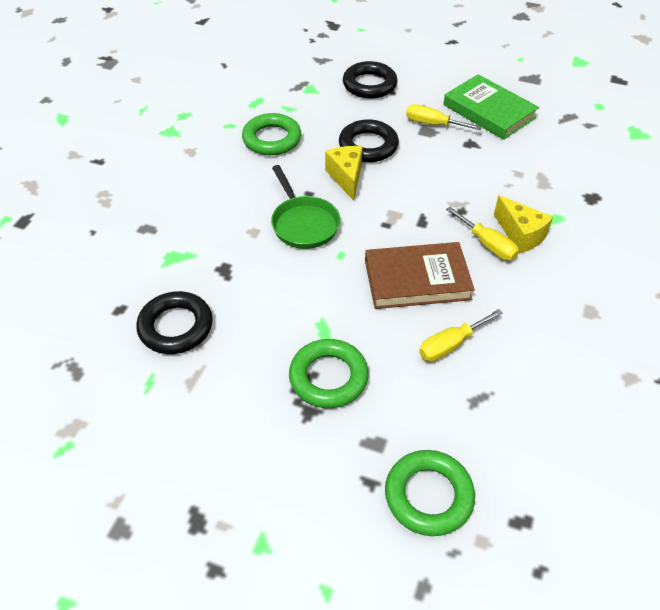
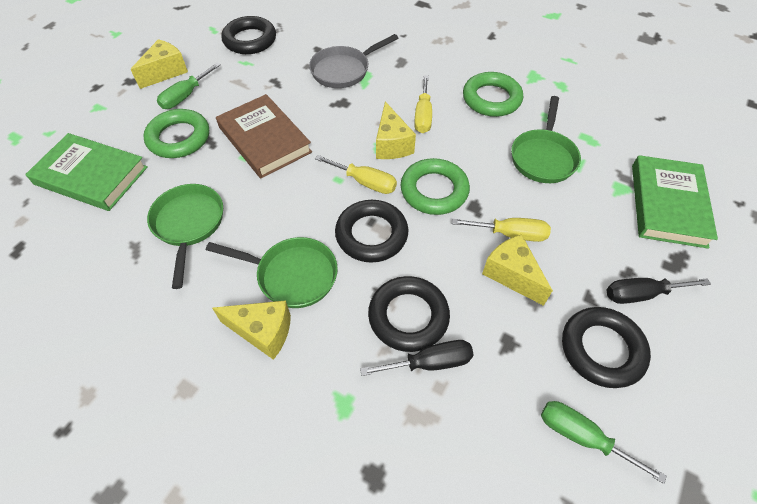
black ring: 3 -> 4
black screwdriver: 0 -> 2
green book: 1 -> 2
green pan: 1 -> 3
green screwdriver: 0 -> 2
grey pan: 0 -> 1
yellow cheese: 2 -> 4

